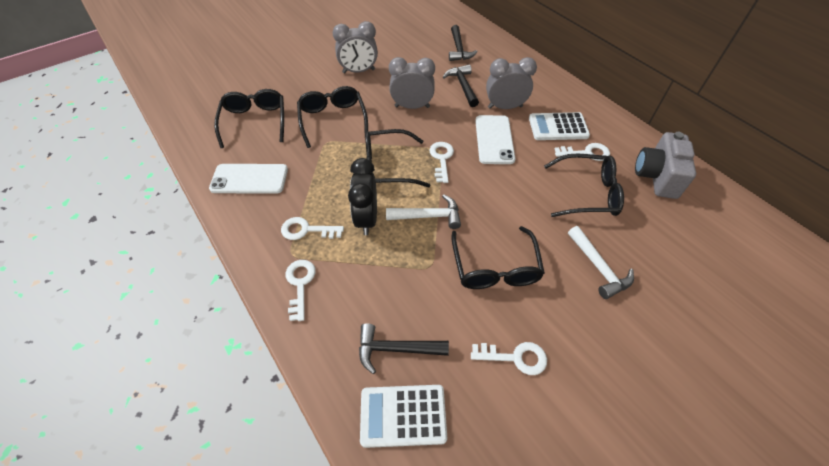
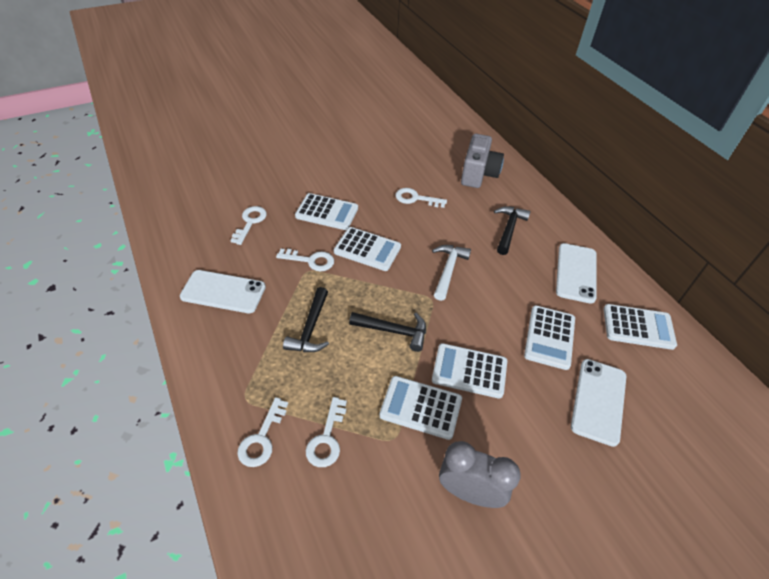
black clock: 1 -> 0
black glasses: 5 -> 0
grey clock: 3 -> 1
white calculator: 2 -> 6
white hammer: 2 -> 1
white phone: 2 -> 3

